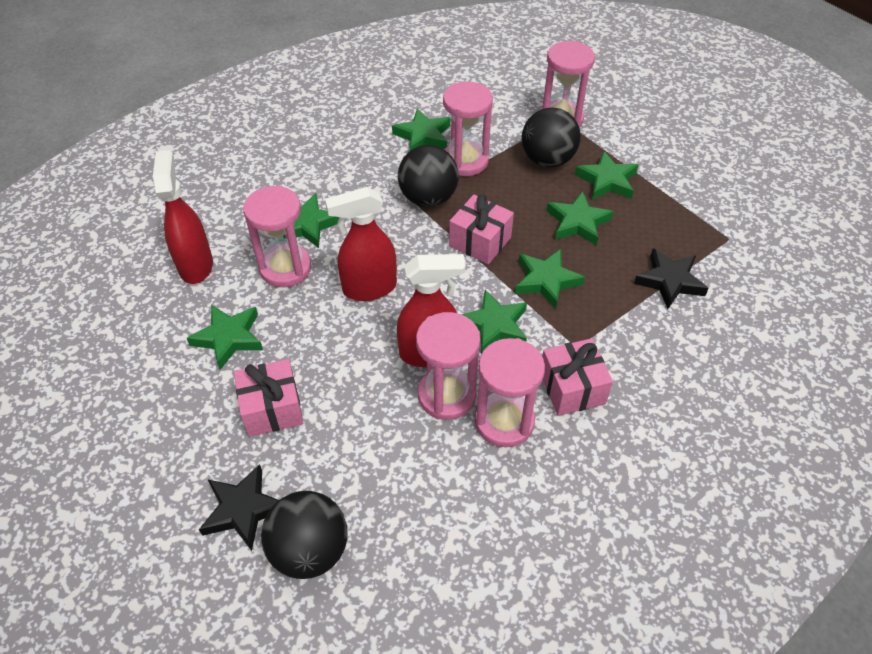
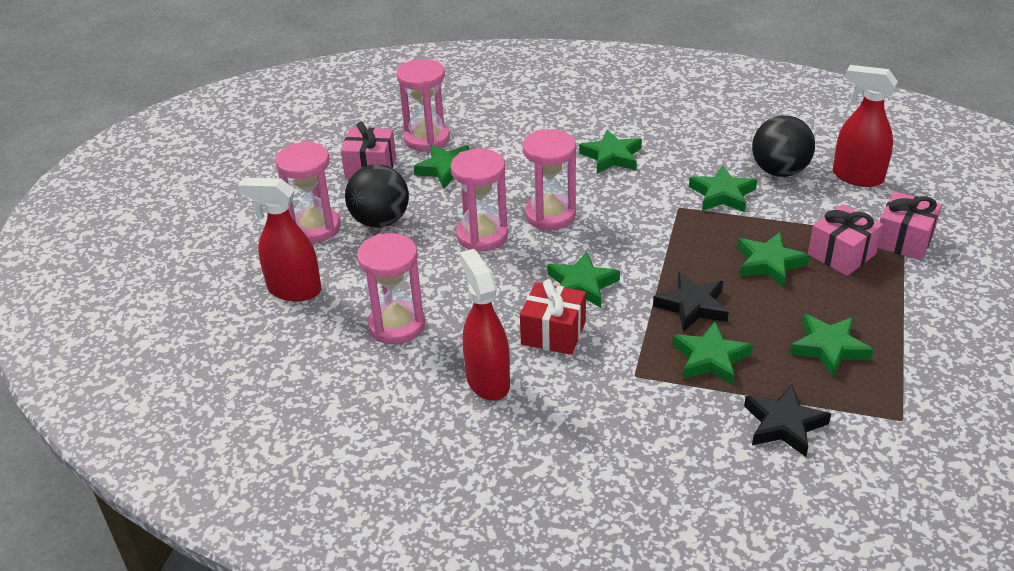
black ball: 3 -> 2
red gift: 0 -> 1

